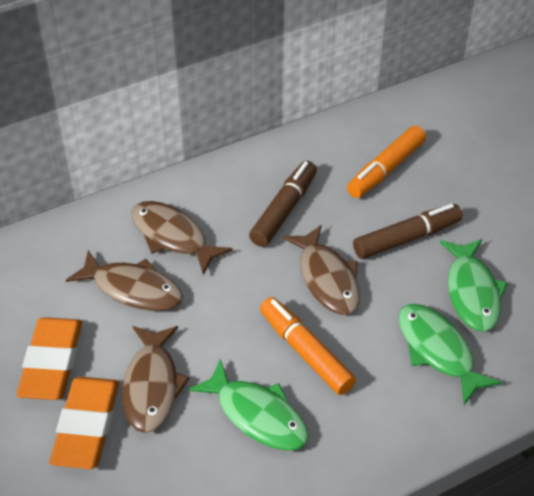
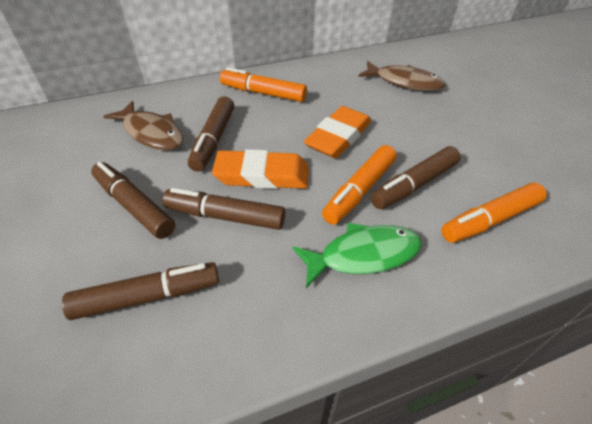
brown fish: 4 -> 2
brown marker: 2 -> 5
green fish: 3 -> 1
orange marker: 2 -> 3

